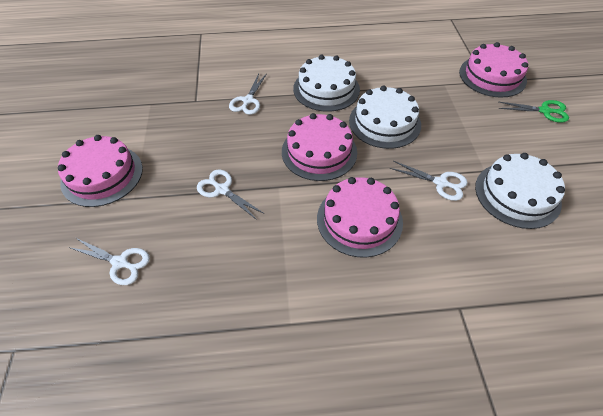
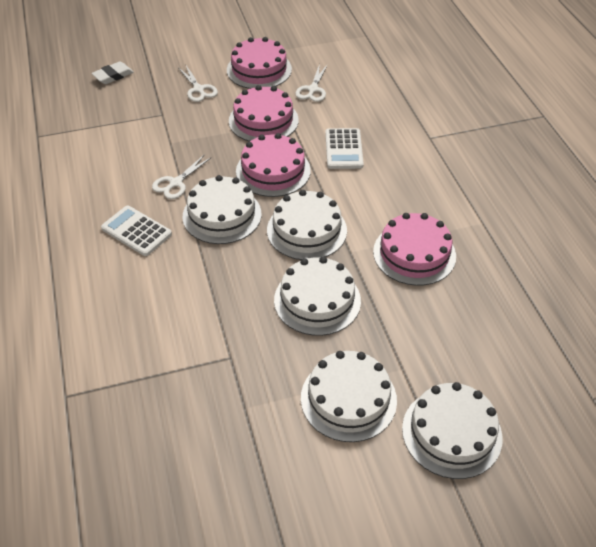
green scissors: 1 -> 0
white cake: 3 -> 5
white calculator: 0 -> 2
white eraser: 0 -> 1
white scissors: 4 -> 3

